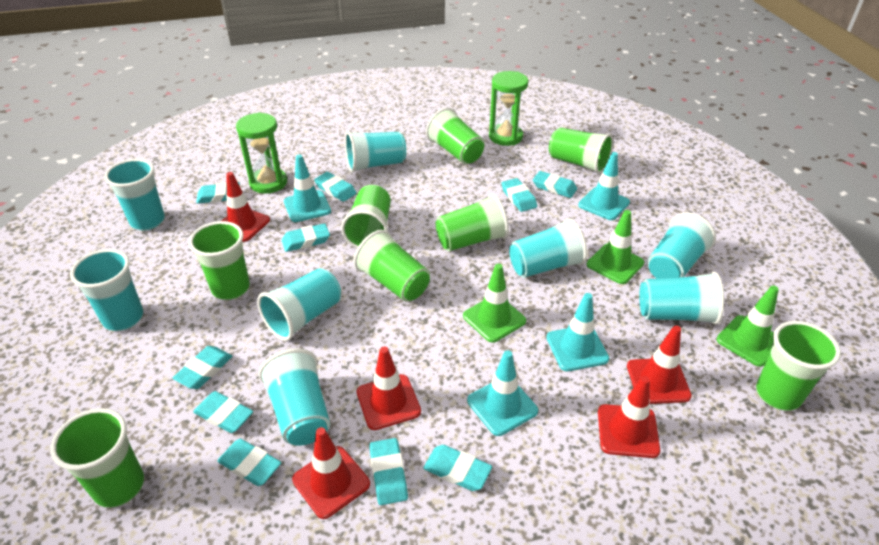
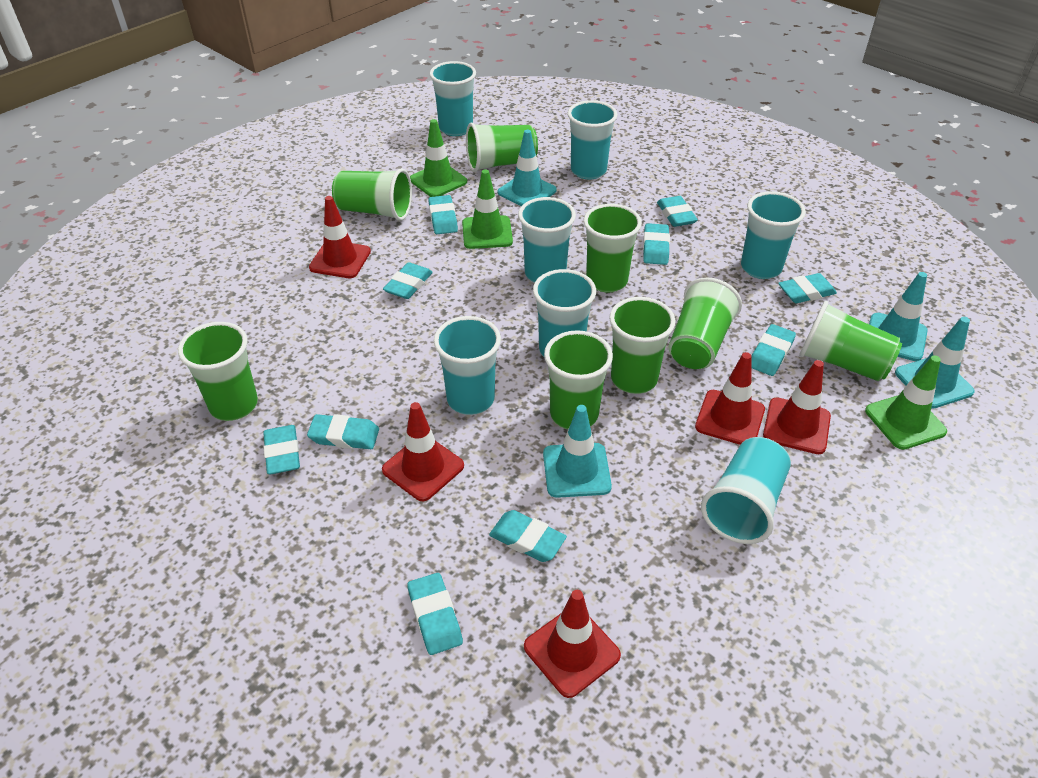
green hourglass: 2 -> 0
turquoise cup: 8 -> 7

